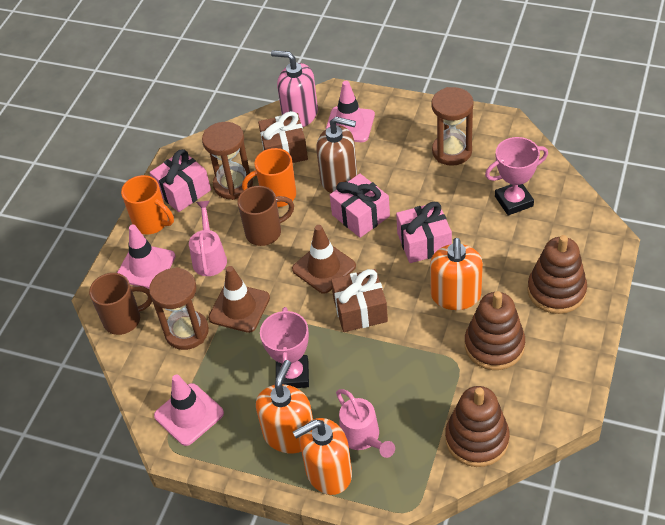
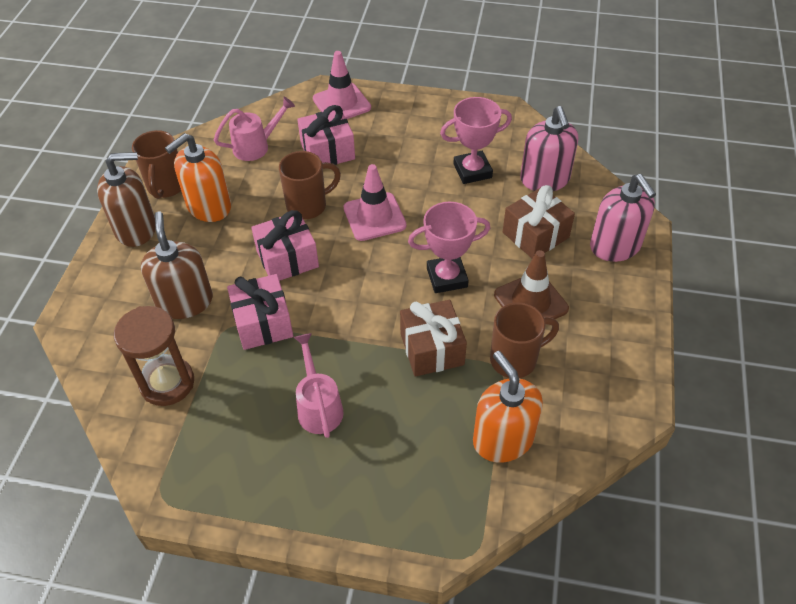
brown hourglass: 3 -> 1
brown mug: 2 -> 3
brown soap dispenser: 1 -> 2
brown stacking toy: 3 -> 0
brown traffic cone: 2 -> 1
orange mug: 2 -> 0
orange soap dispenser: 3 -> 2
pink soap dispenser: 1 -> 2
pink traffic cone: 3 -> 2

